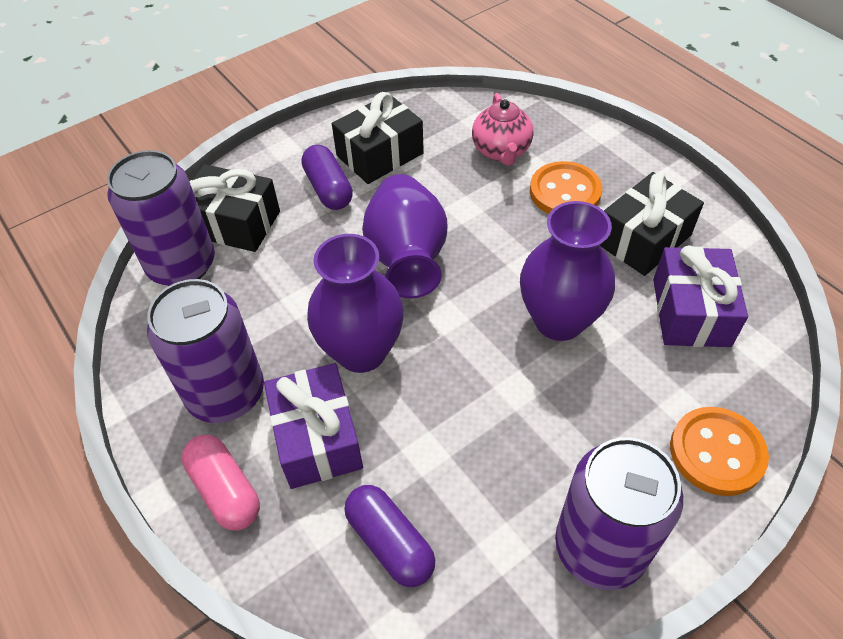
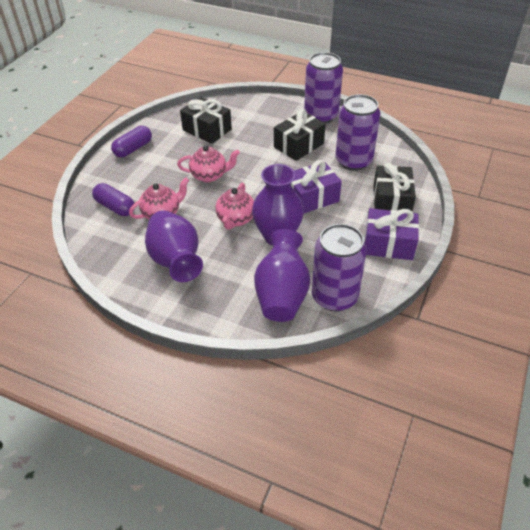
orange button: 2 -> 0
pink capsule: 1 -> 0
pink teapot: 1 -> 3

